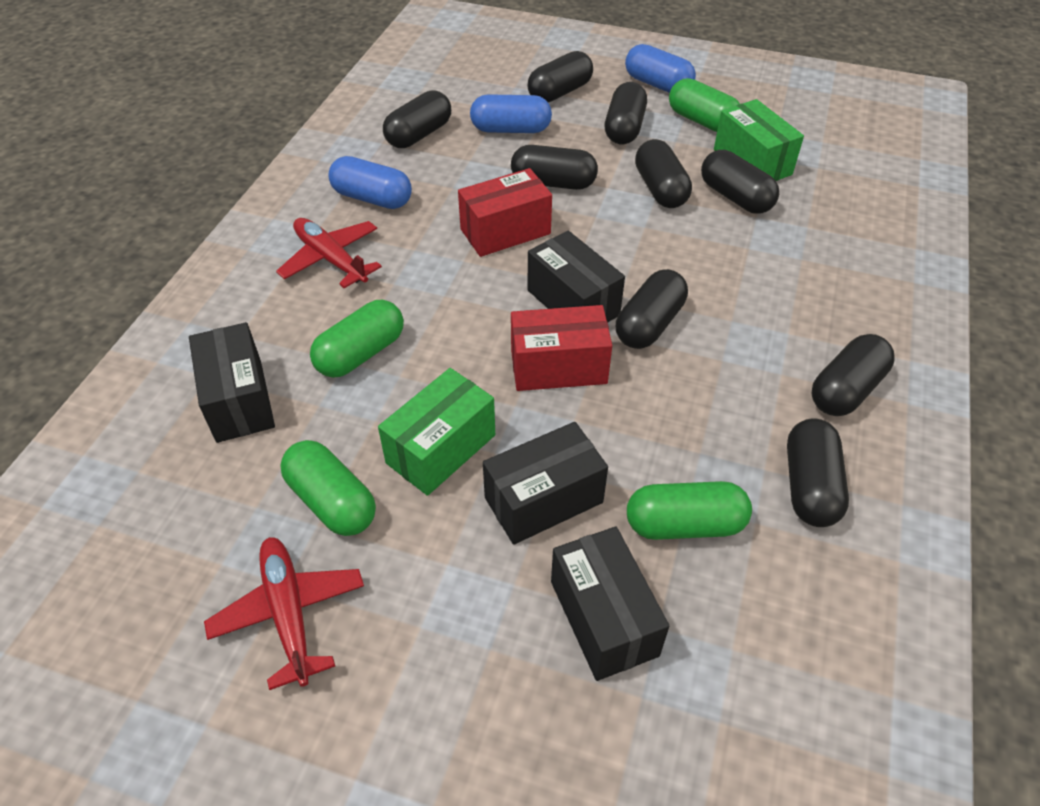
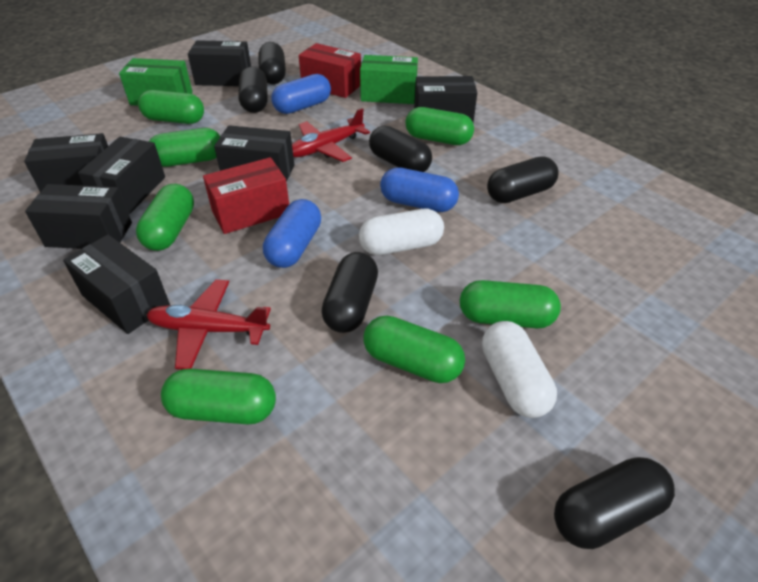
black box: 4 -> 7
black capsule: 9 -> 6
green capsule: 4 -> 7
white capsule: 0 -> 2

